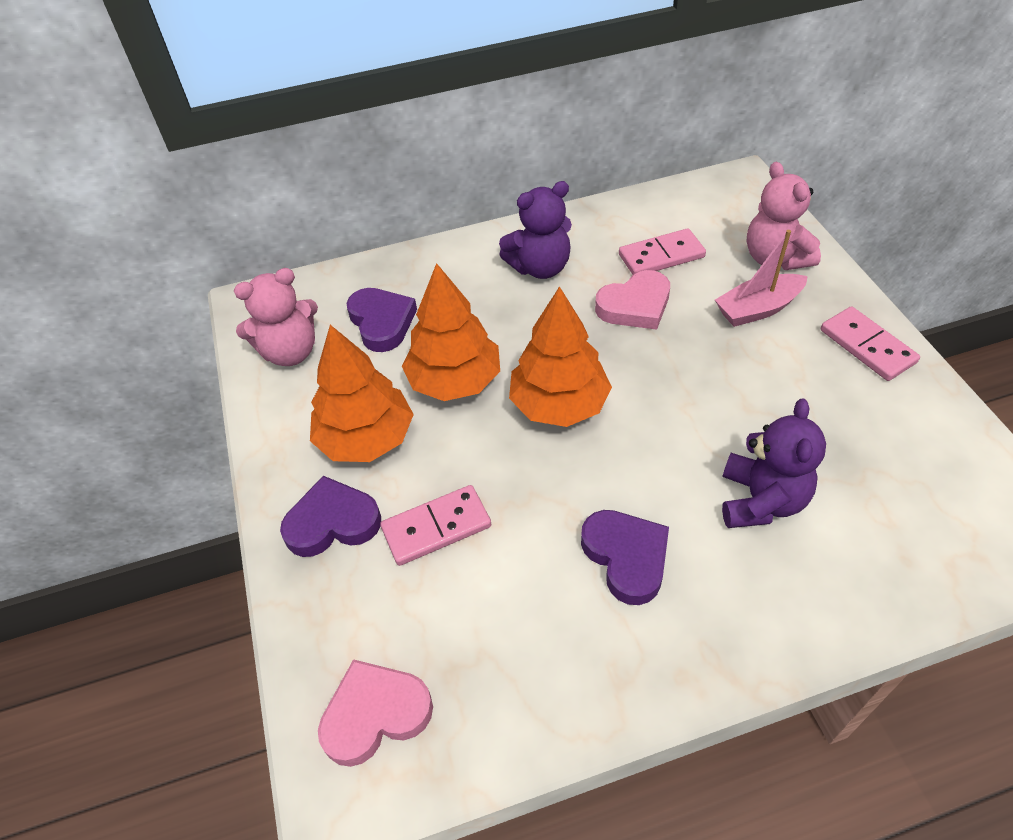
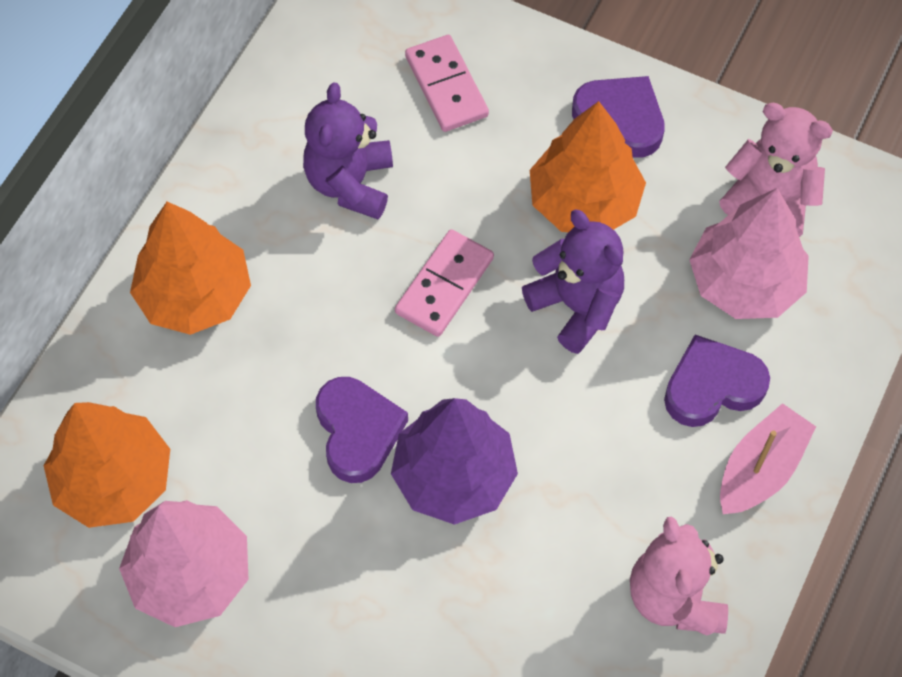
pink domino: 3 -> 2
pink heart: 2 -> 0
pink tree: 0 -> 2
purple tree: 0 -> 1

